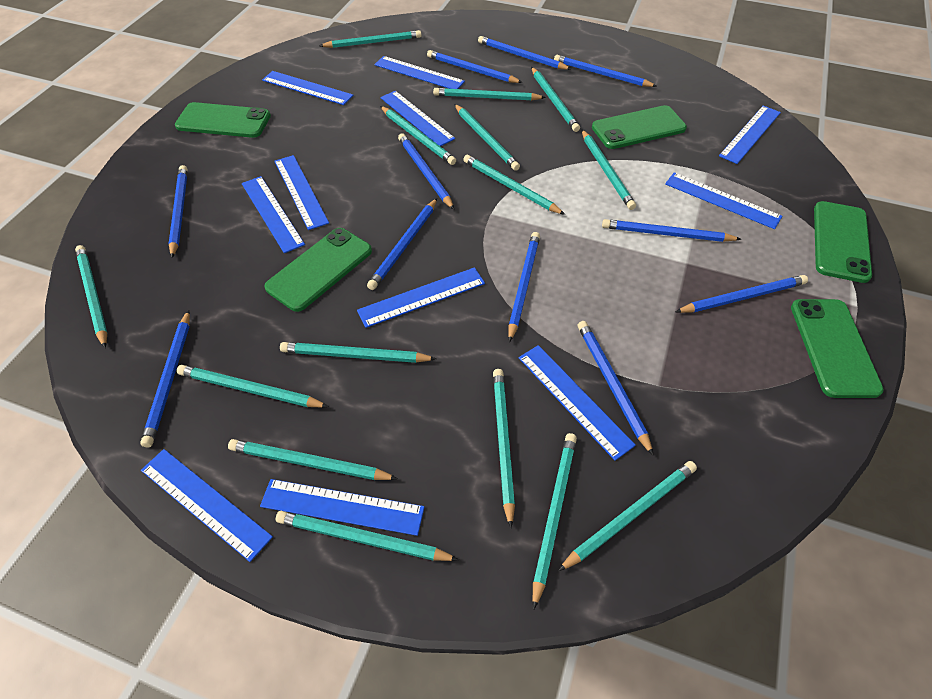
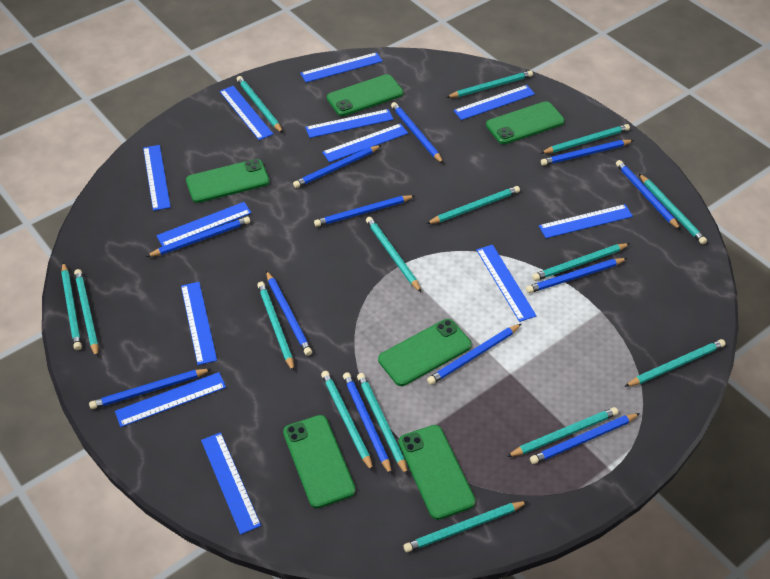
blue pencil: 11 -> 12
blue ruler: 11 -> 12
green phone: 5 -> 6

